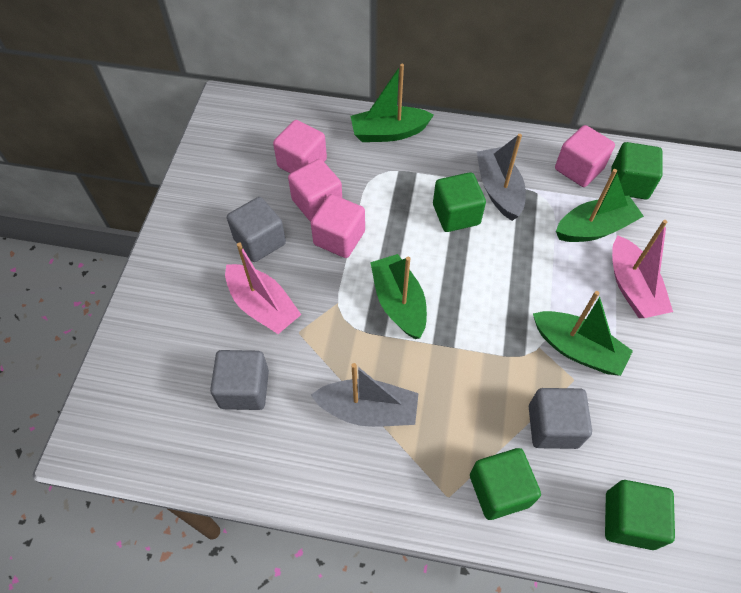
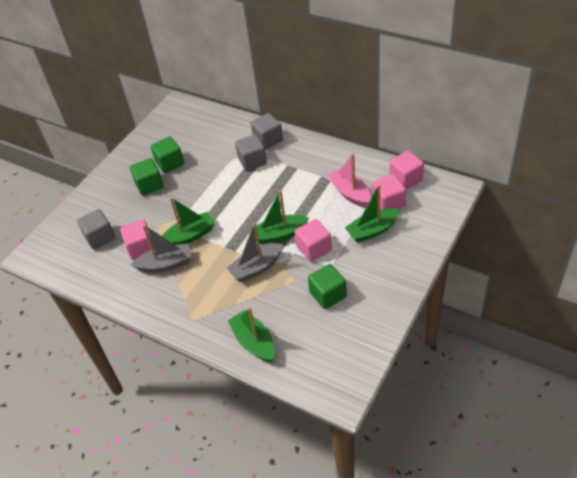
green cube: 4 -> 3
pink boat: 2 -> 1

